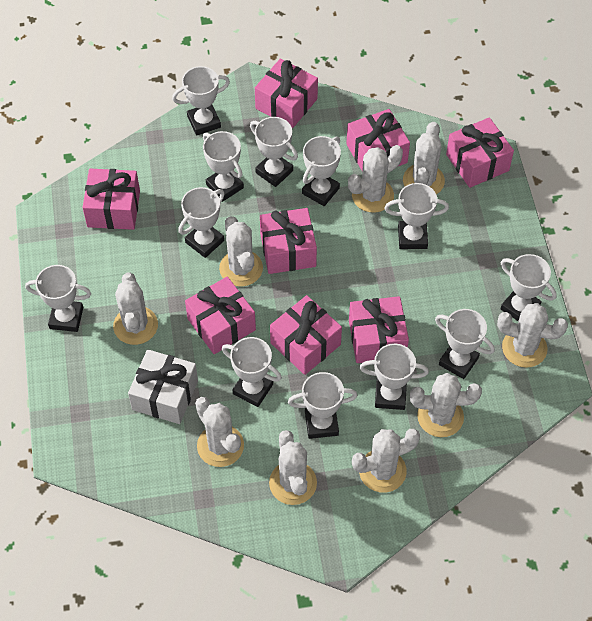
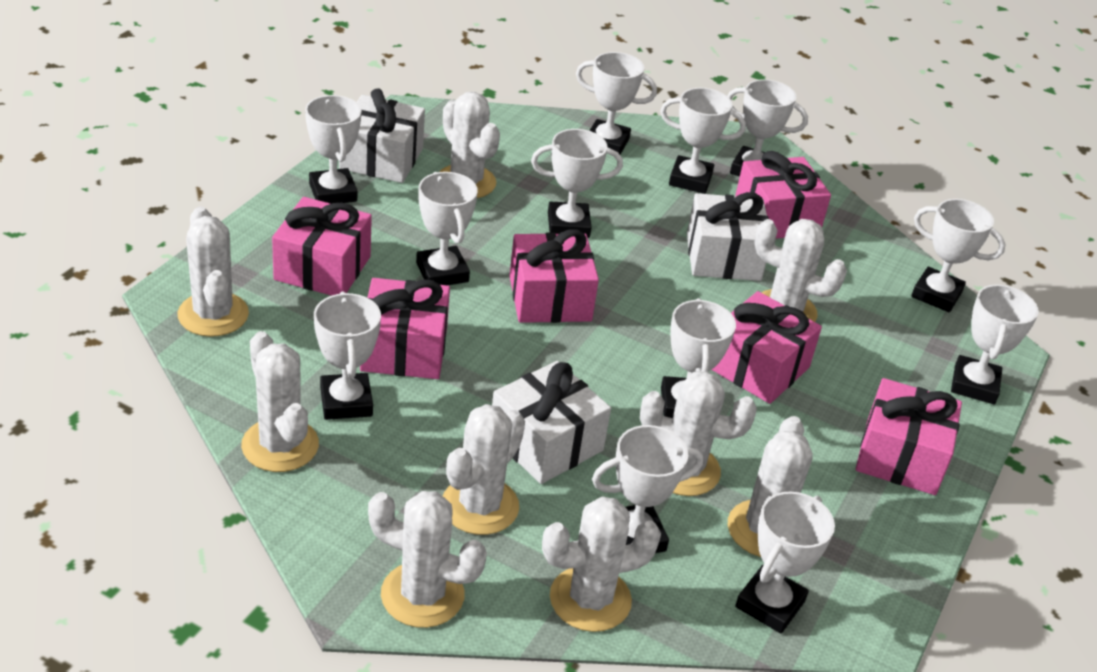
pink gift: 8 -> 6
white gift: 1 -> 3

